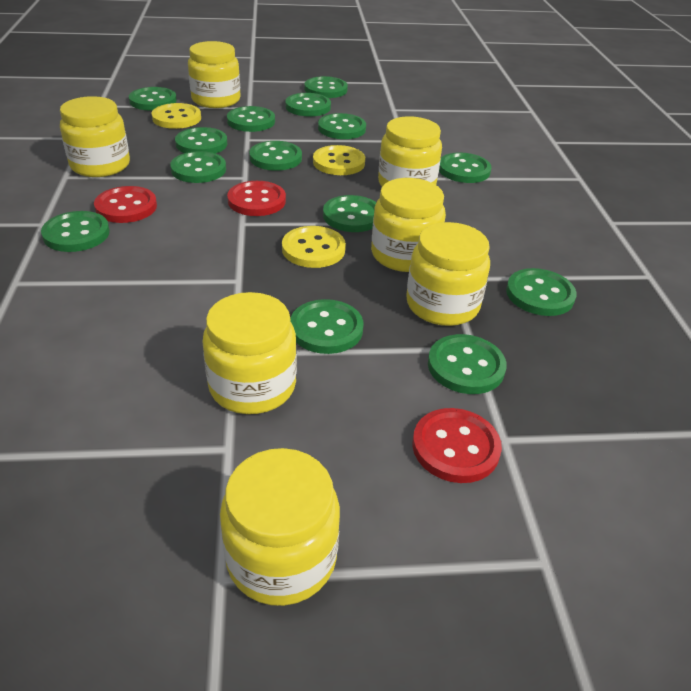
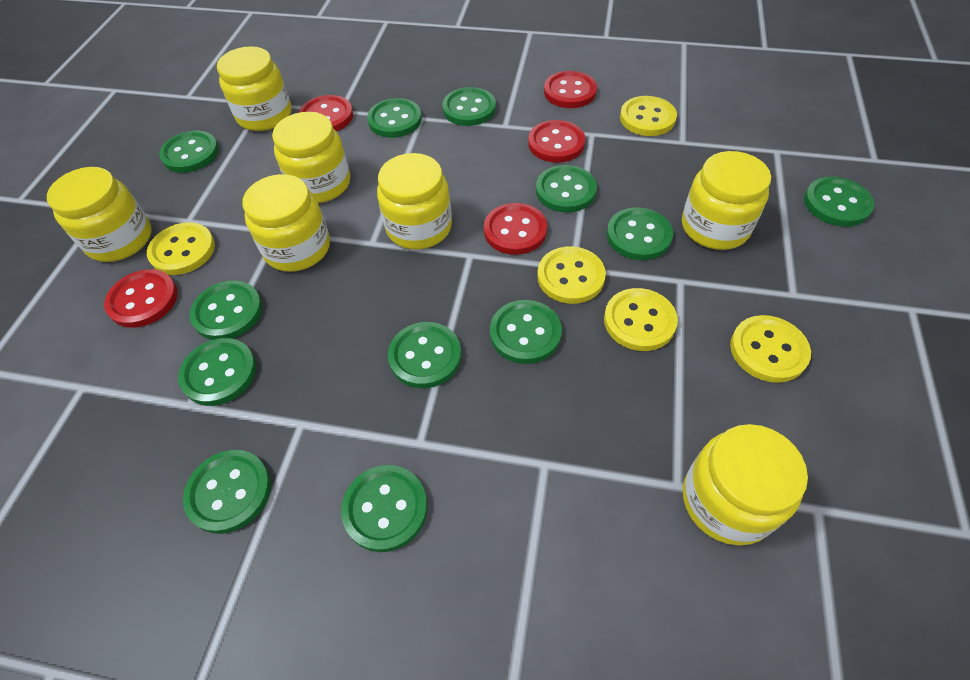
green button: 14 -> 12
red button: 3 -> 5
yellow button: 3 -> 5

